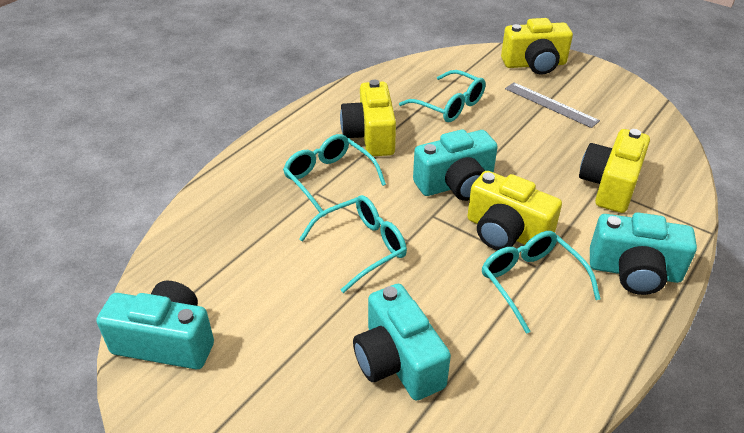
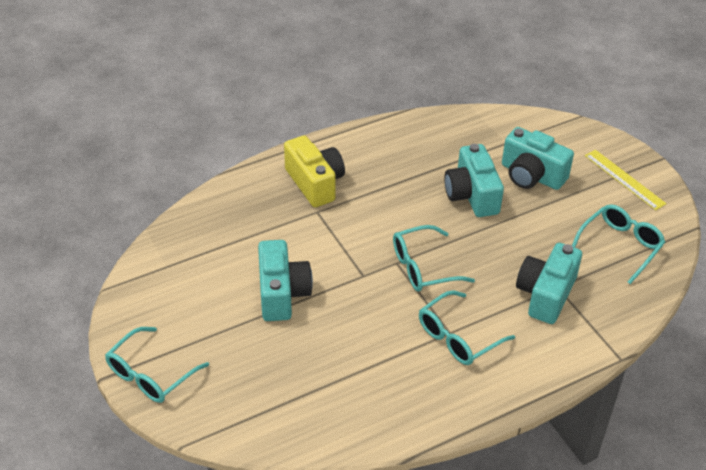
grey ruler: 1 -> 0
yellow camera: 4 -> 1
yellow ruler: 0 -> 1

